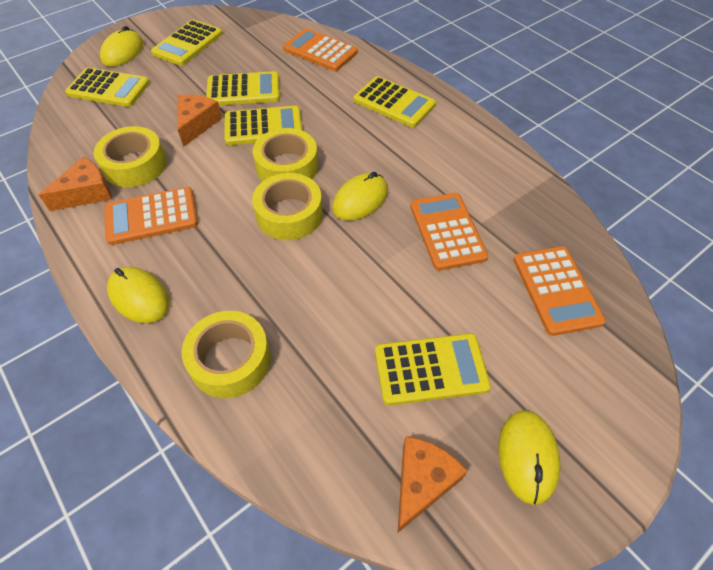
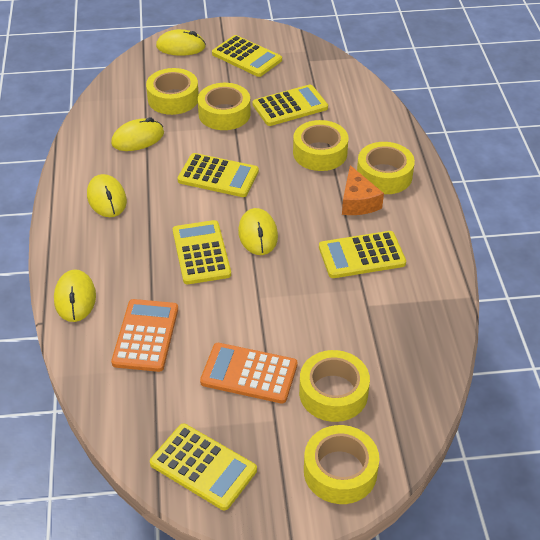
orange calculator: 4 -> 2
orange cheese: 3 -> 1
yellow mouse: 4 -> 5
yellow tape: 4 -> 6

